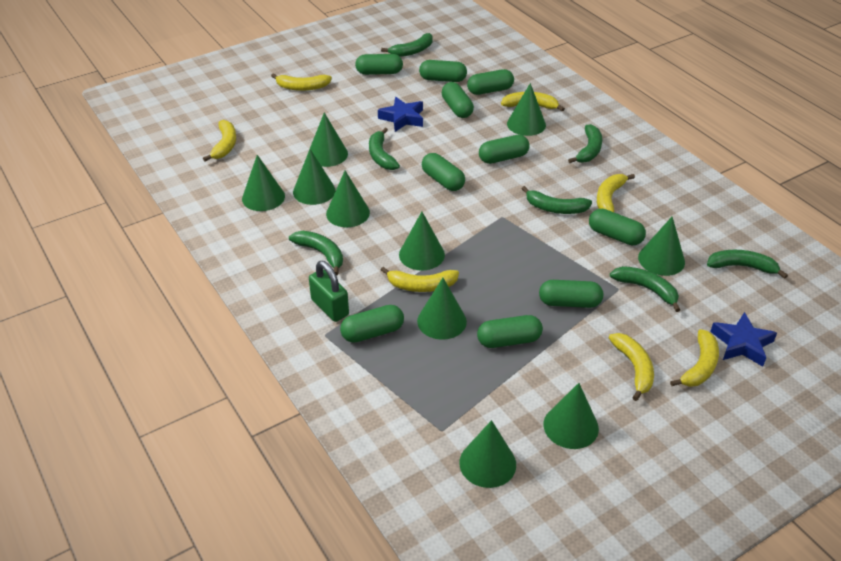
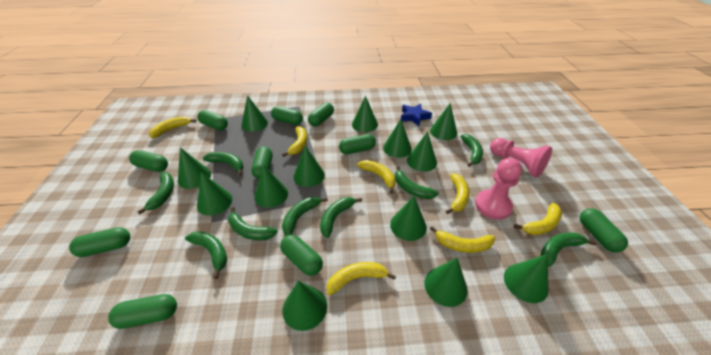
blue star: 2 -> 1
green banana: 7 -> 9
green cone: 10 -> 13
green padlock: 1 -> 0
pink pawn: 0 -> 2

